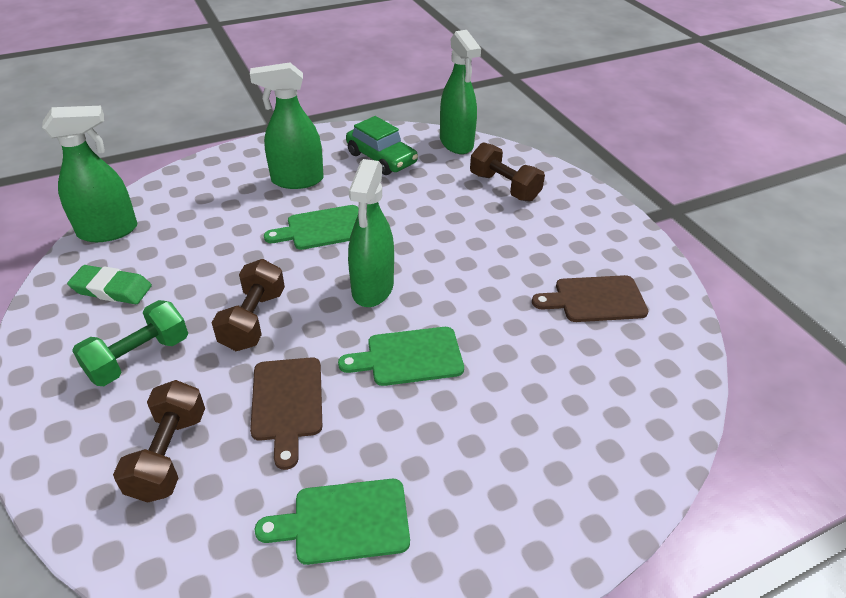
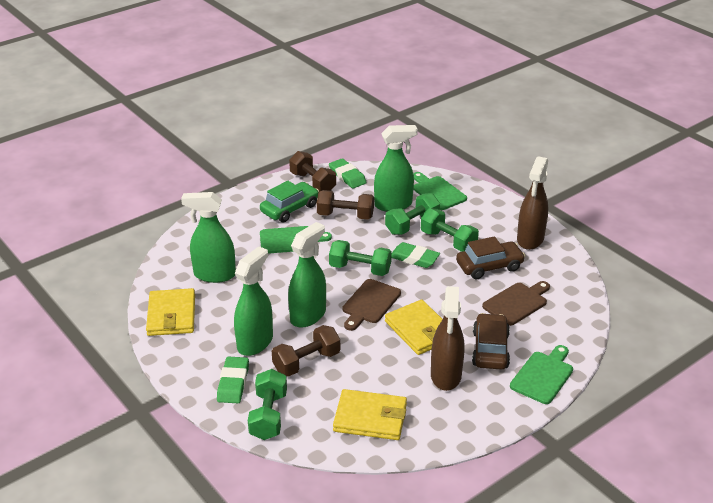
brown car: 0 -> 2
brown spray bottle: 0 -> 2
green dumbbell: 1 -> 4
green eraser: 1 -> 3
yellow wallet: 0 -> 3

